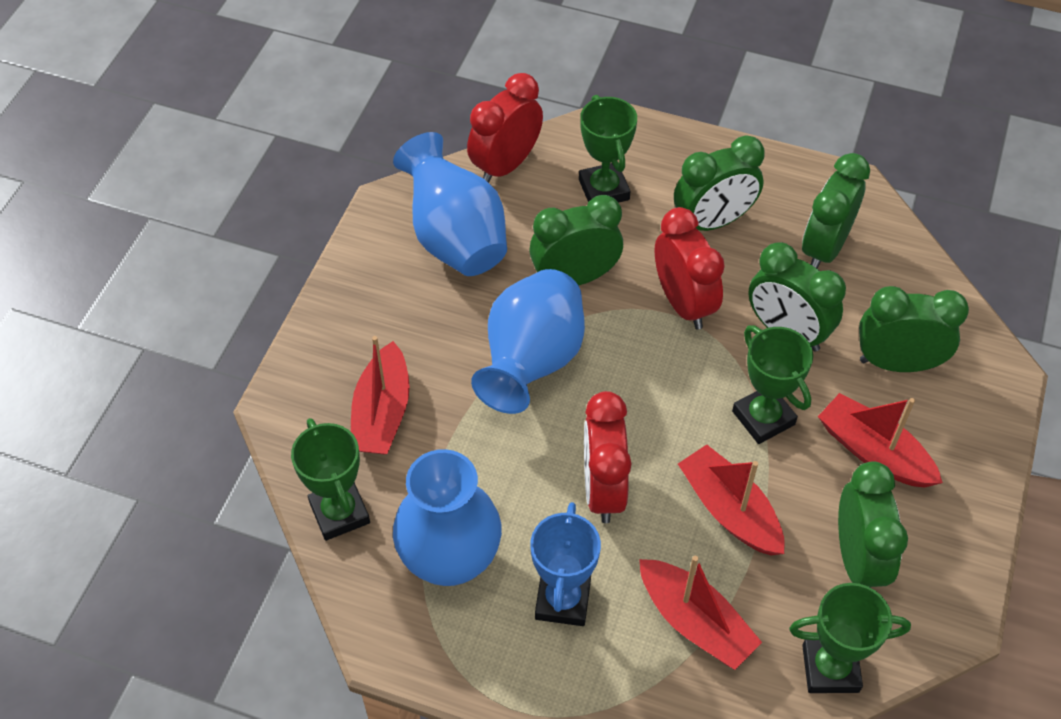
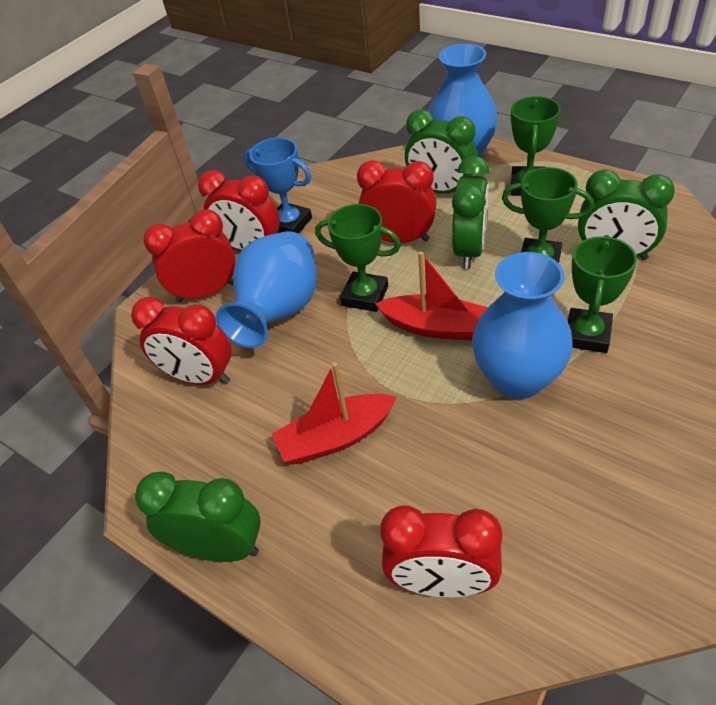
green clock: 6 -> 4
red boat: 4 -> 2
red clock: 3 -> 5

